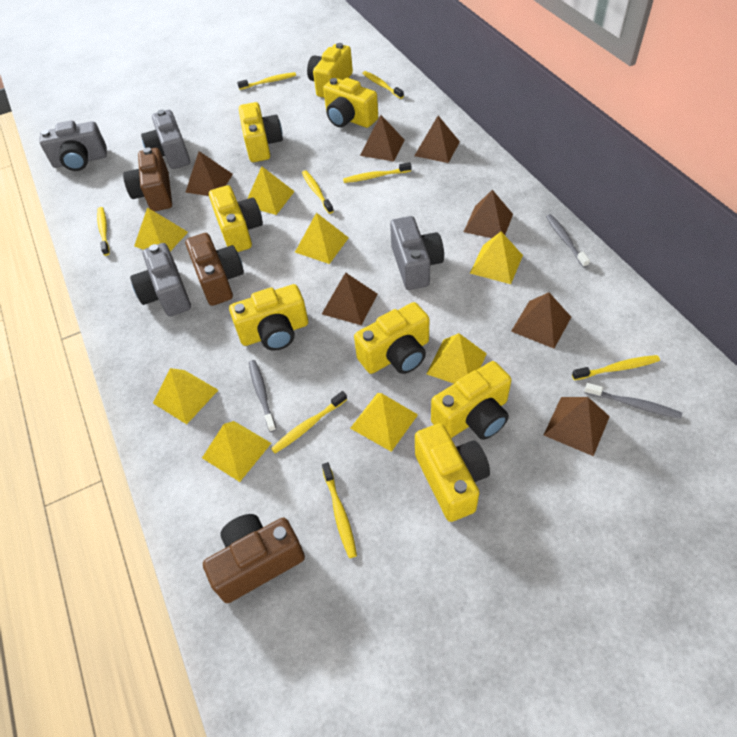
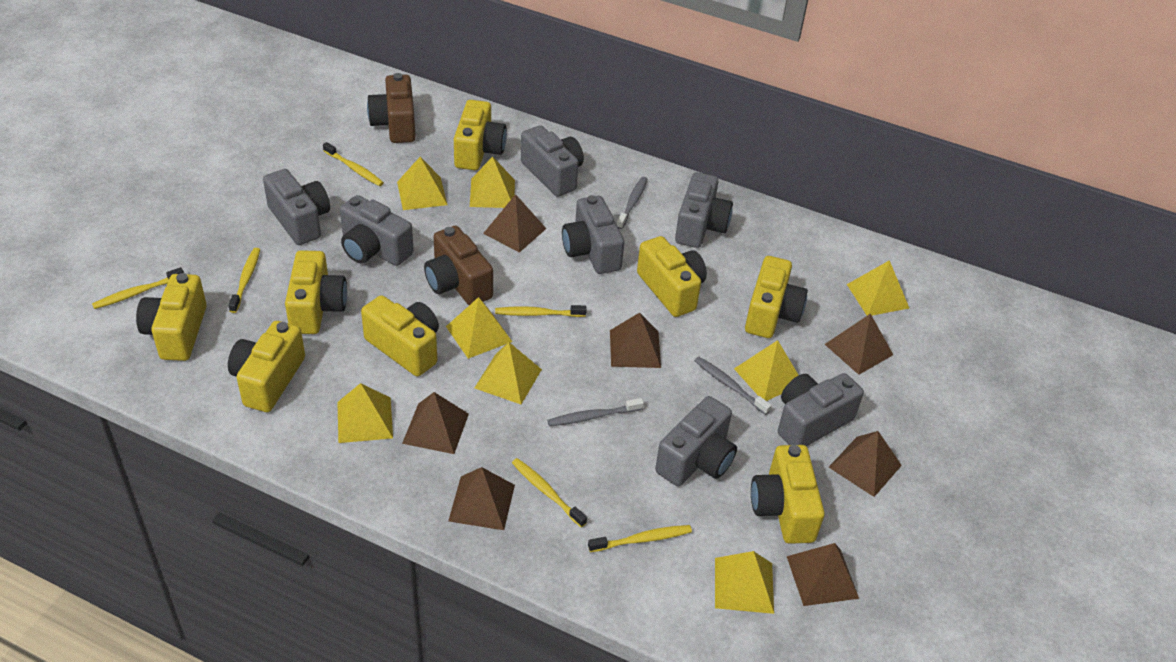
brown camera: 3 -> 2
grey camera: 4 -> 7
yellow toothbrush: 8 -> 6

